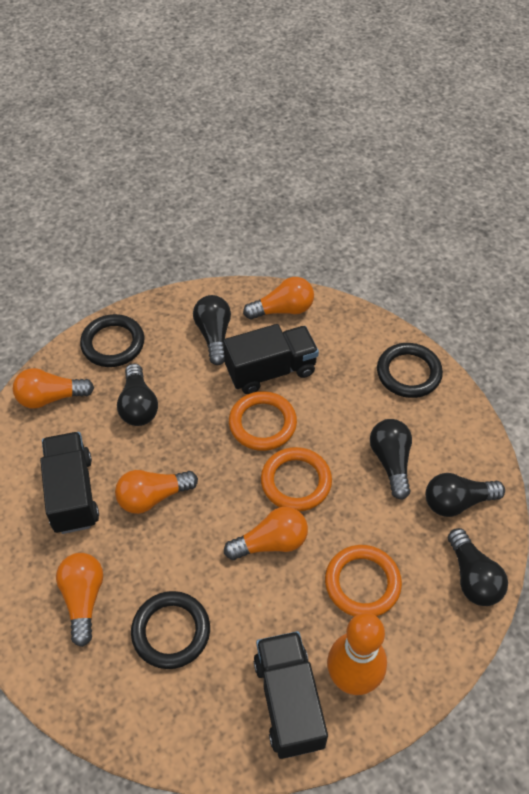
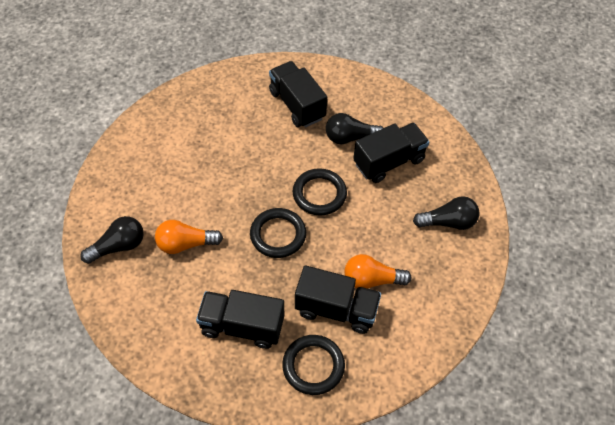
black light bulb: 5 -> 3
black truck: 3 -> 4
orange bowling pin: 1 -> 0
orange light bulb: 5 -> 2
orange ring: 3 -> 0

